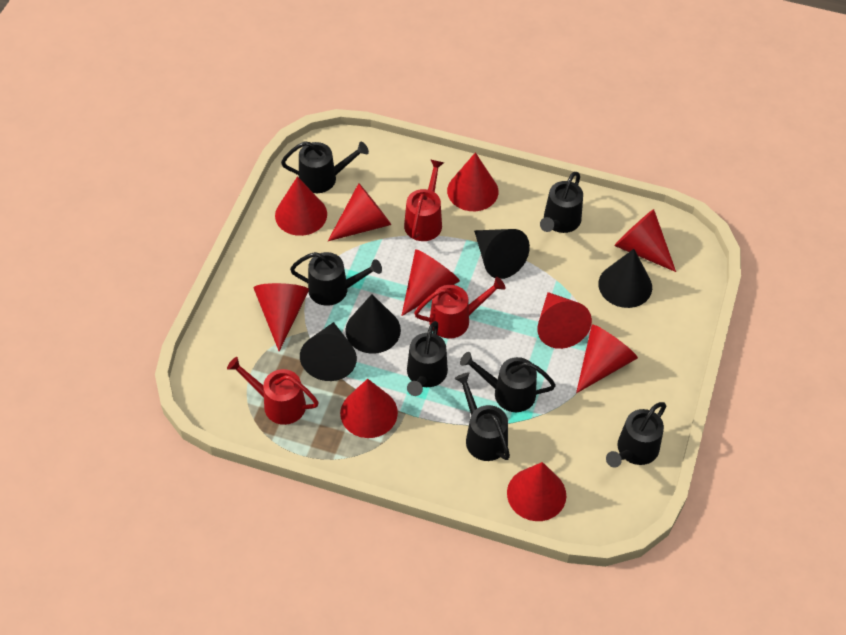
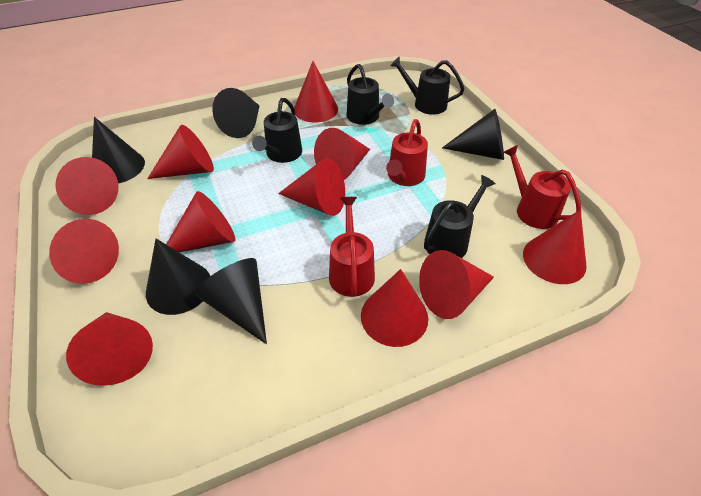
black cone: 4 -> 5
black watering can: 7 -> 4
red cone: 10 -> 11

